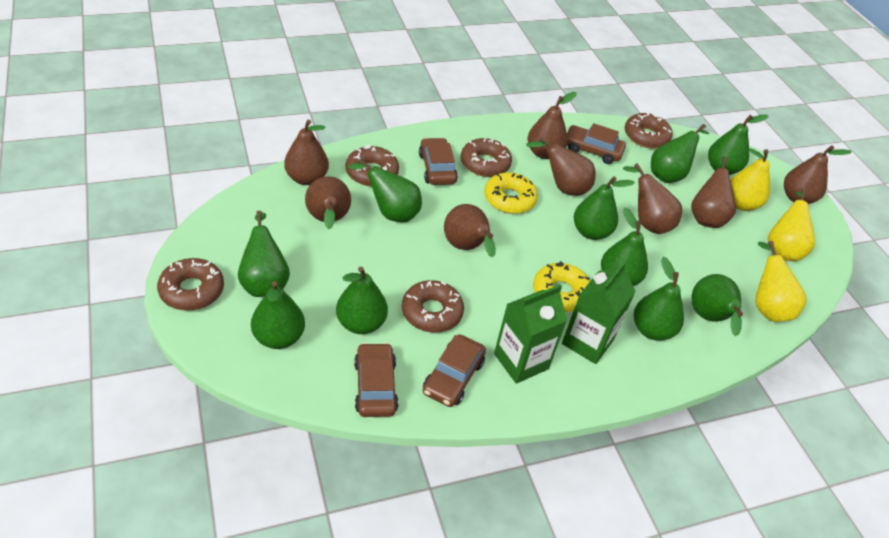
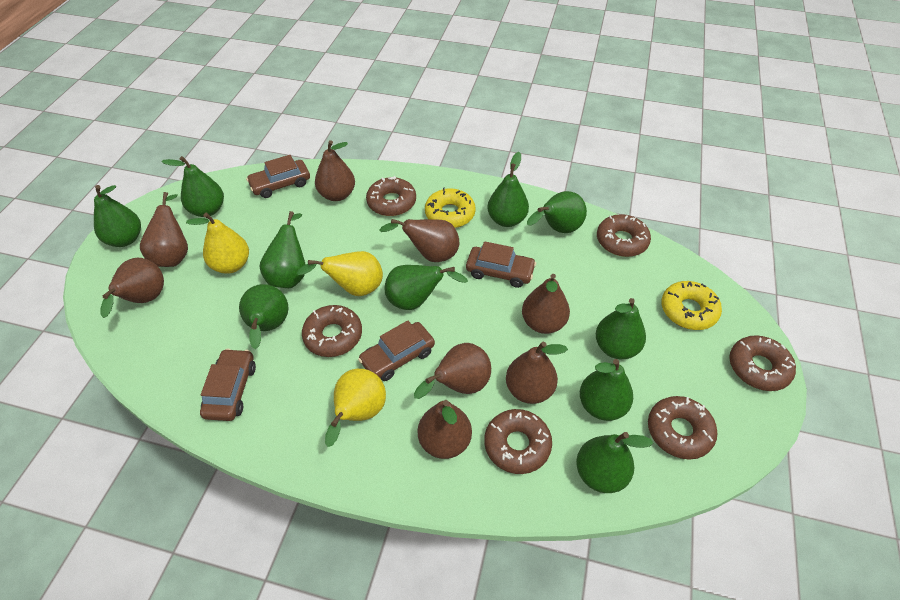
brown donut: 5 -> 6
green carton: 2 -> 0

